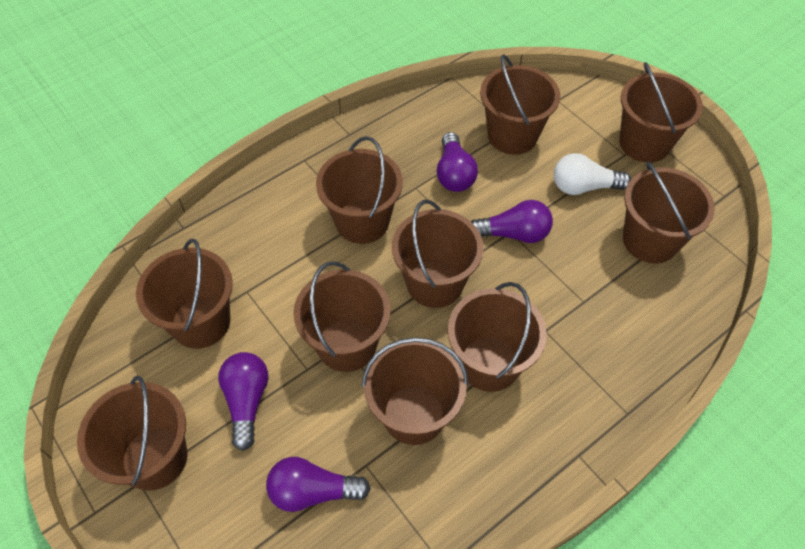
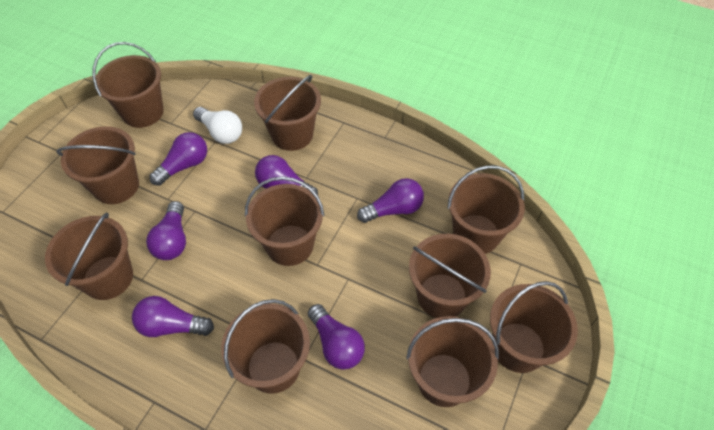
purple light bulb: 4 -> 6

